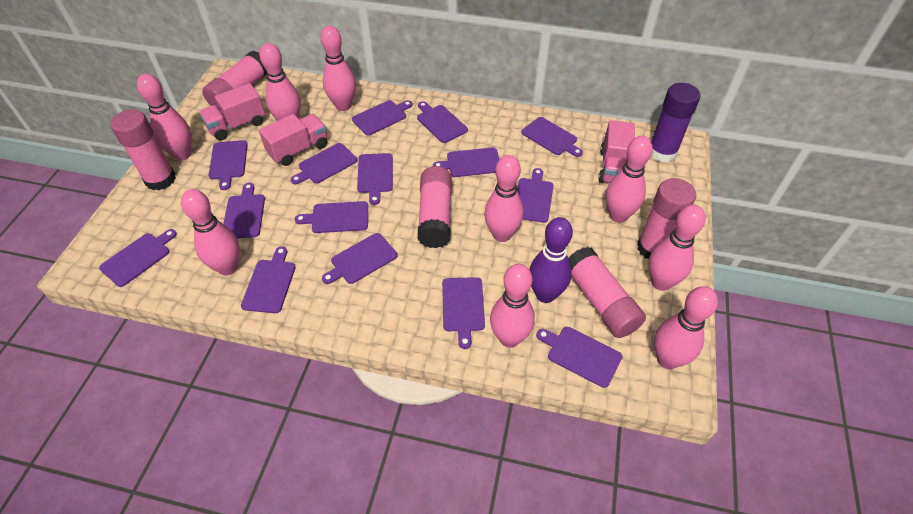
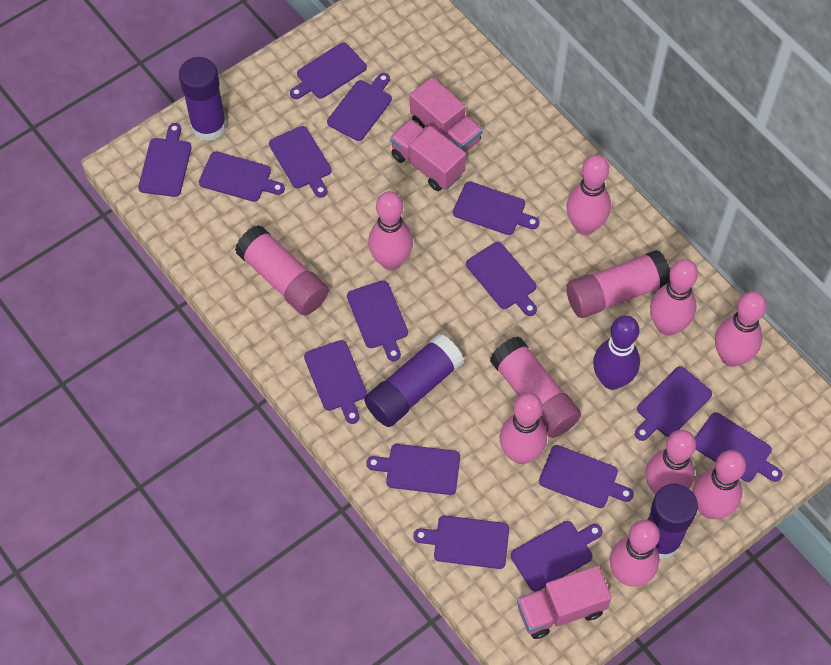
pink bowling pin: 9 -> 8
pink glue stick: 5 -> 3
purple glue stick: 1 -> 3

